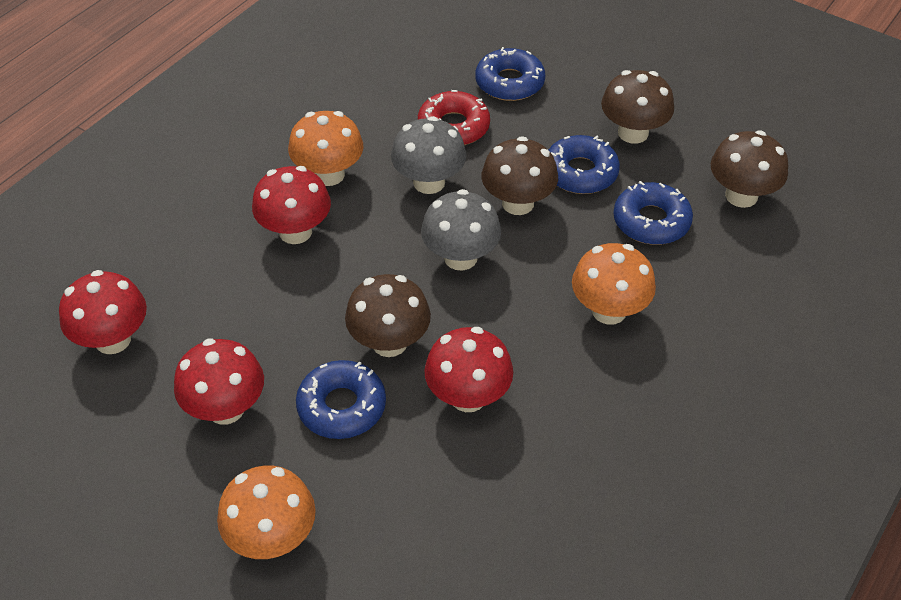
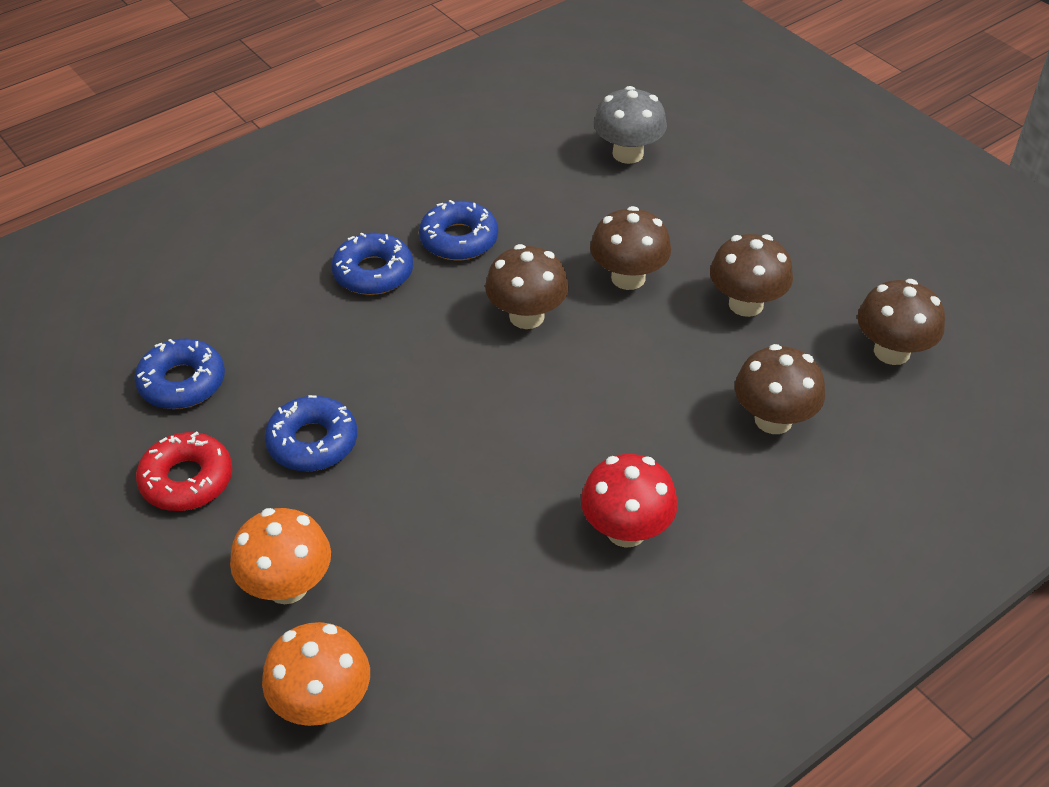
brown mushroom: 4 -> 5
grey mushroom: 2 -> 1
orange mushroom: 3 -> 2
red mushroom: 4 -> 1

